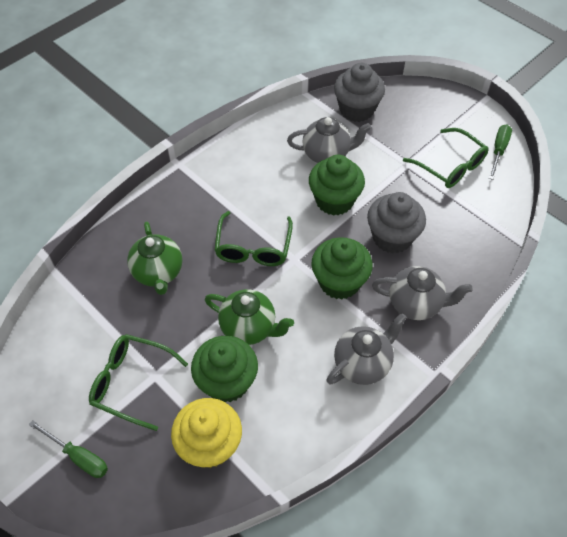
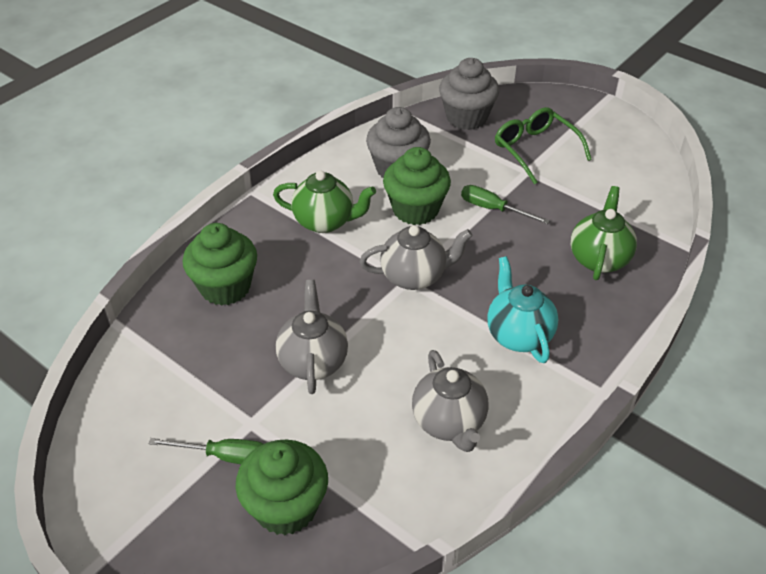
green glasses: 3 -> 1
turquoise teapot: 0 -> 1
yellow cupcake: 1 -> 0

